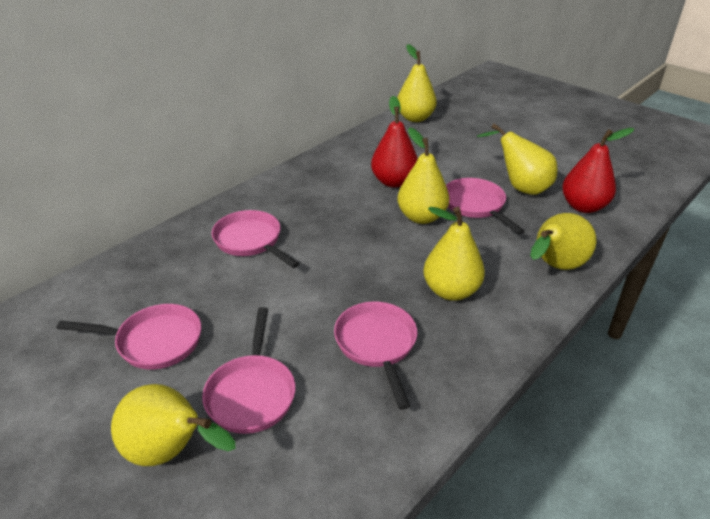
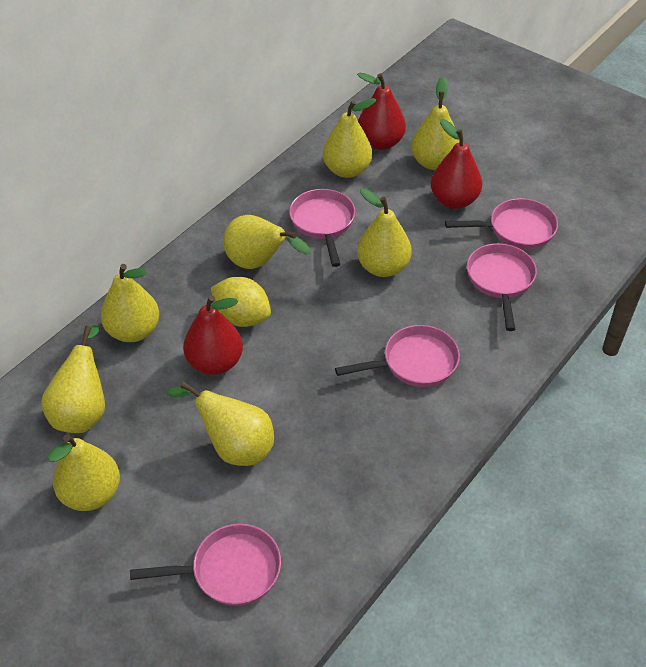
red pear: 2 -> 3
yellow lemon: 0 -> 1
yellow pear: 6 -> 8

